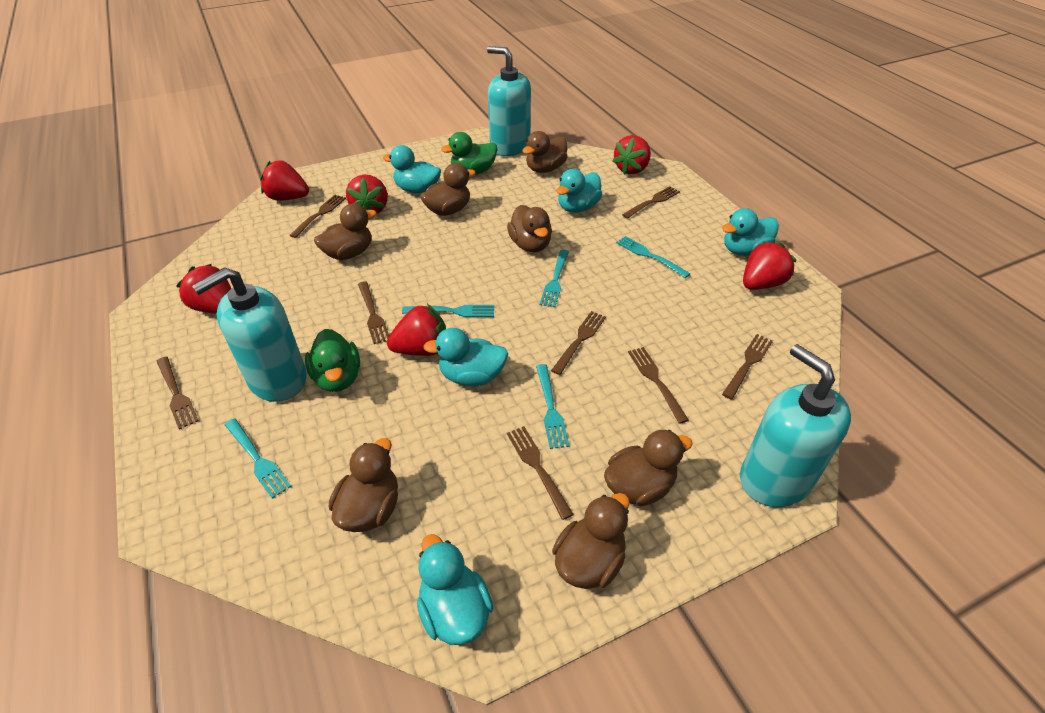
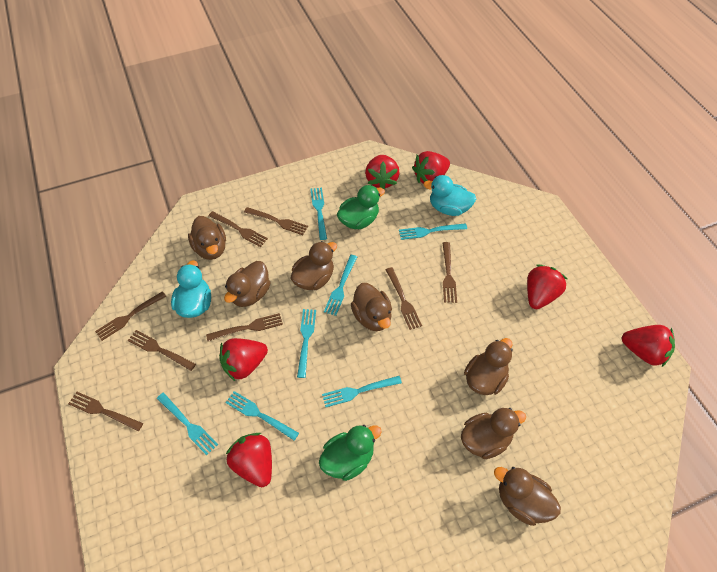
turquoise duck: 5 -> 2
turquoise fork: 5 -> 7
turquoise soap dispenser: 3 -> 0

